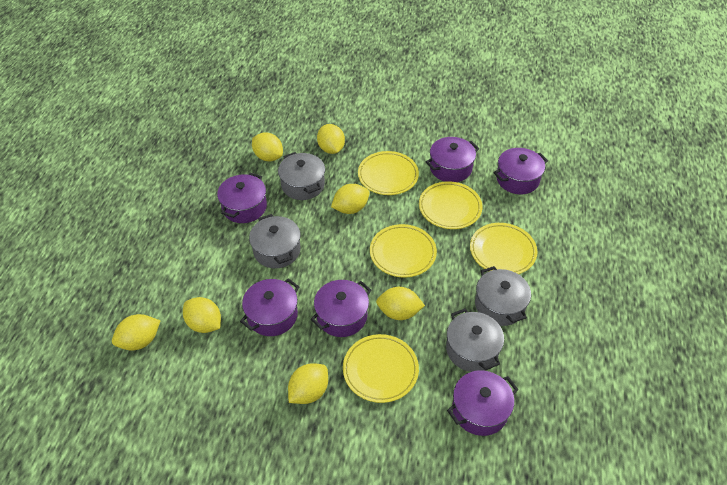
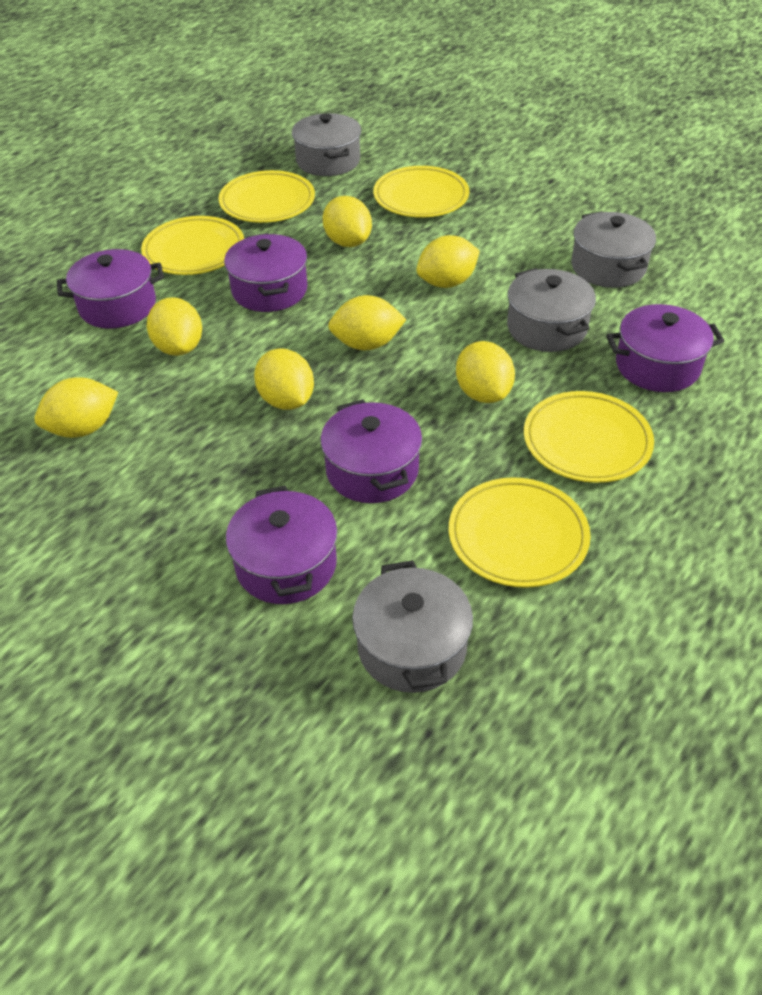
purple pot: 6 -> 5

